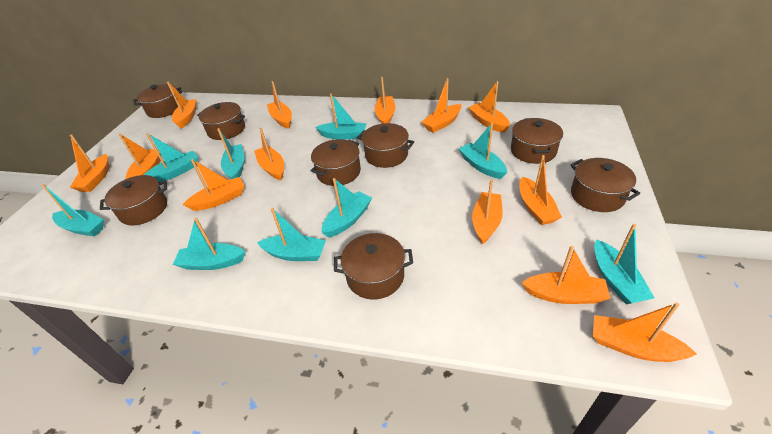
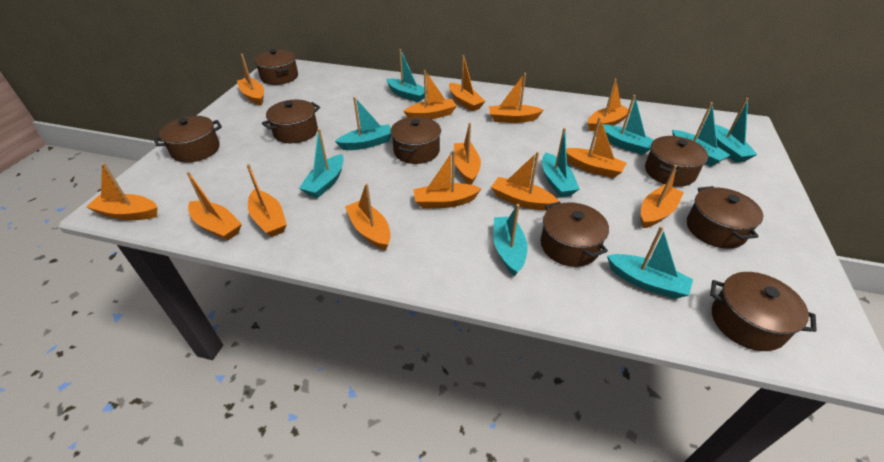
orange boat: 13 -> 14

